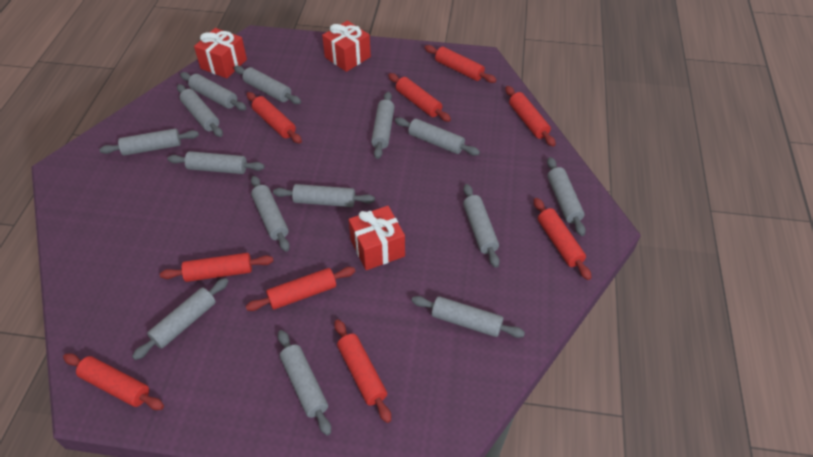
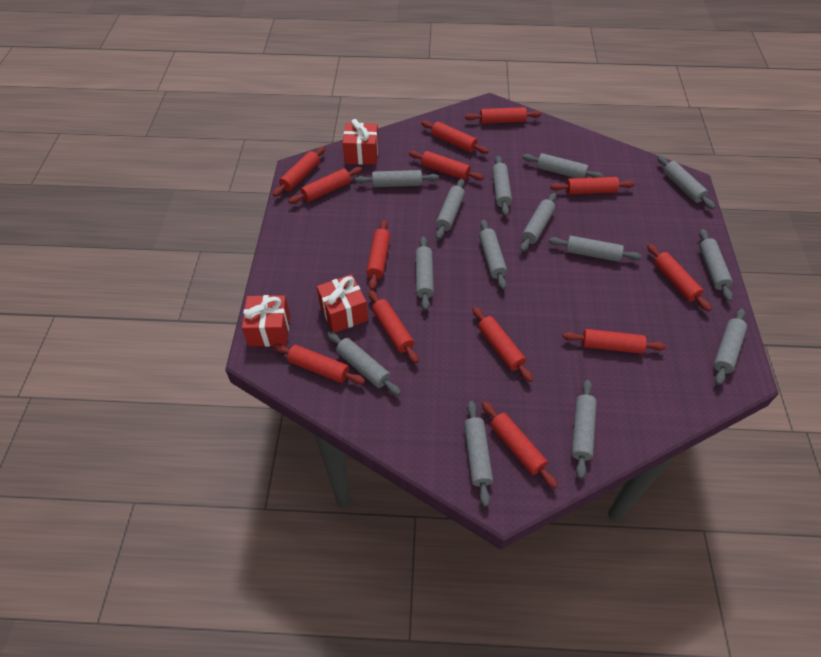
red rolling pin: 9 -> 13

